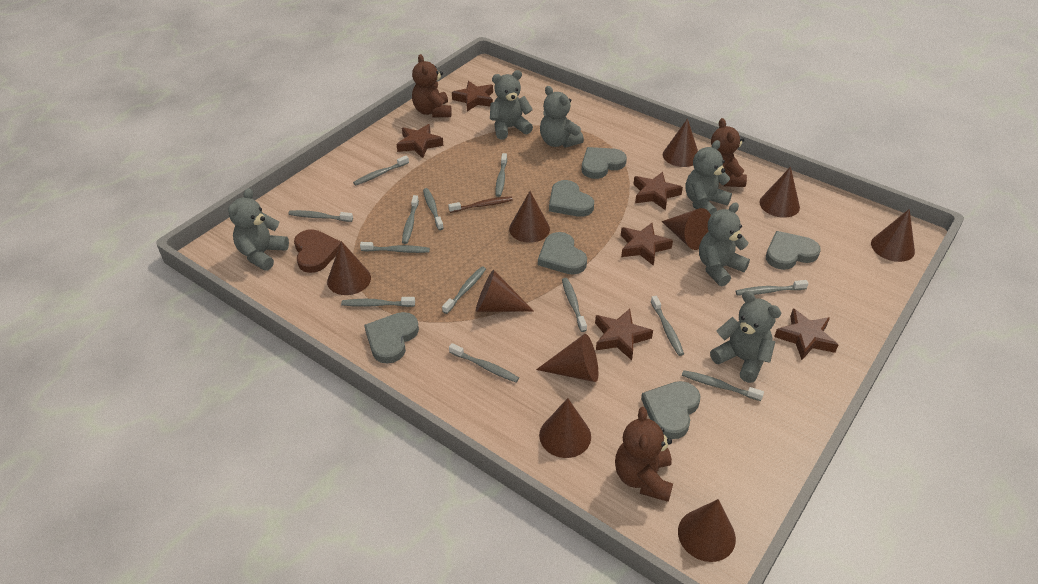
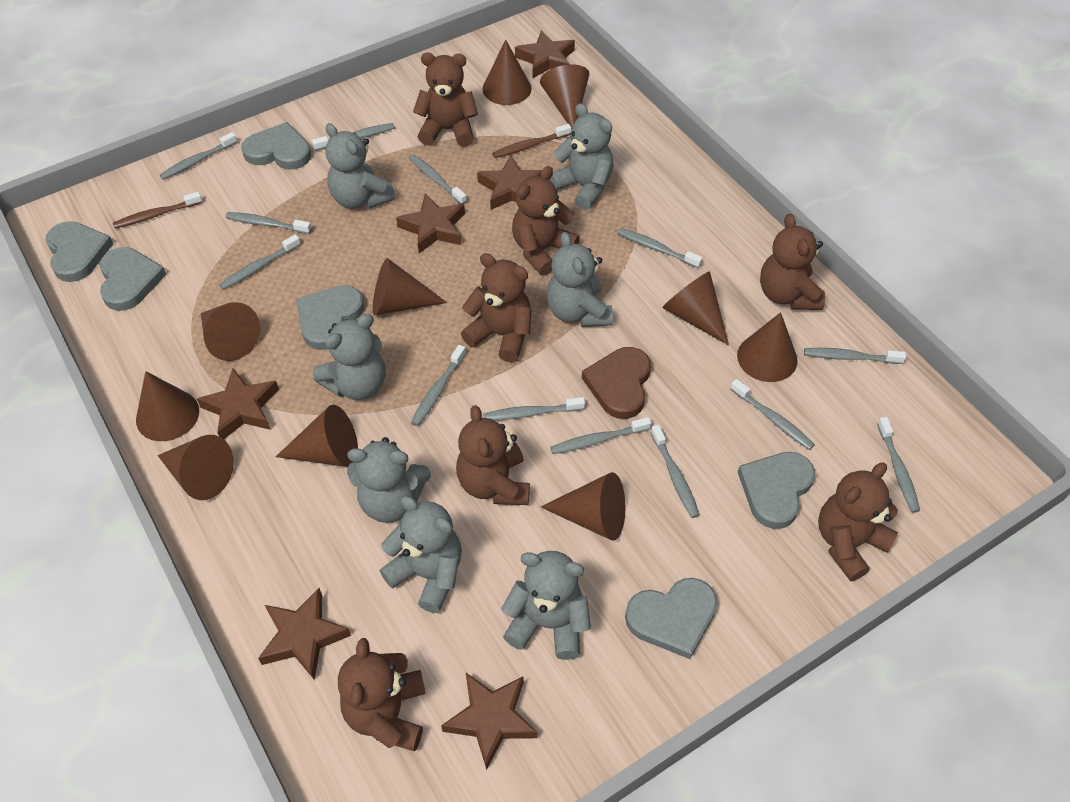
brown teddy bear: 3 -> 7
brown toothbrush: 1 -> 2
grey teddy bear: 6 -> 7

